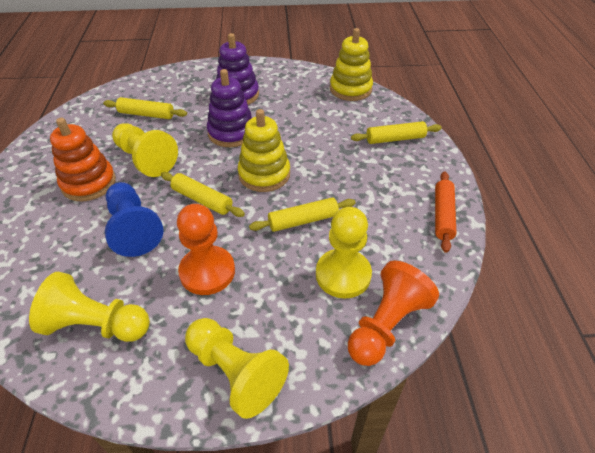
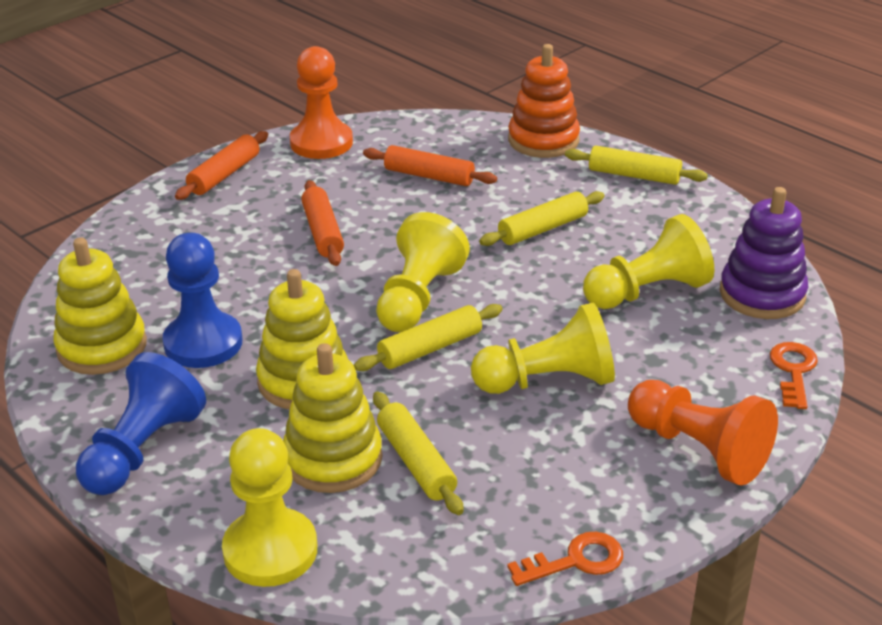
blue pawn: 1 -> 2
orange key: 0 -> 2
orange rolling pin: 1 -> 3
purple stacking toy: 2 -> 1
yellow stacking toy: 2 -> 3

